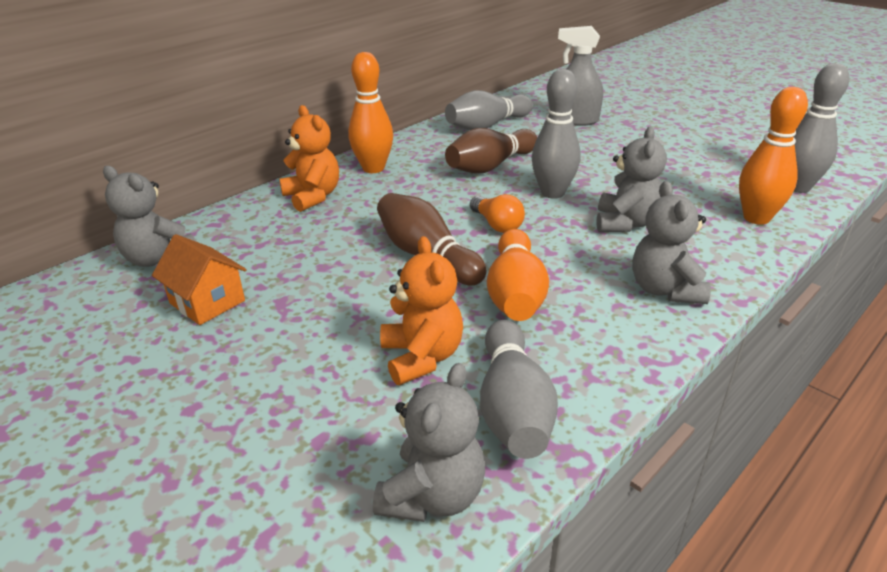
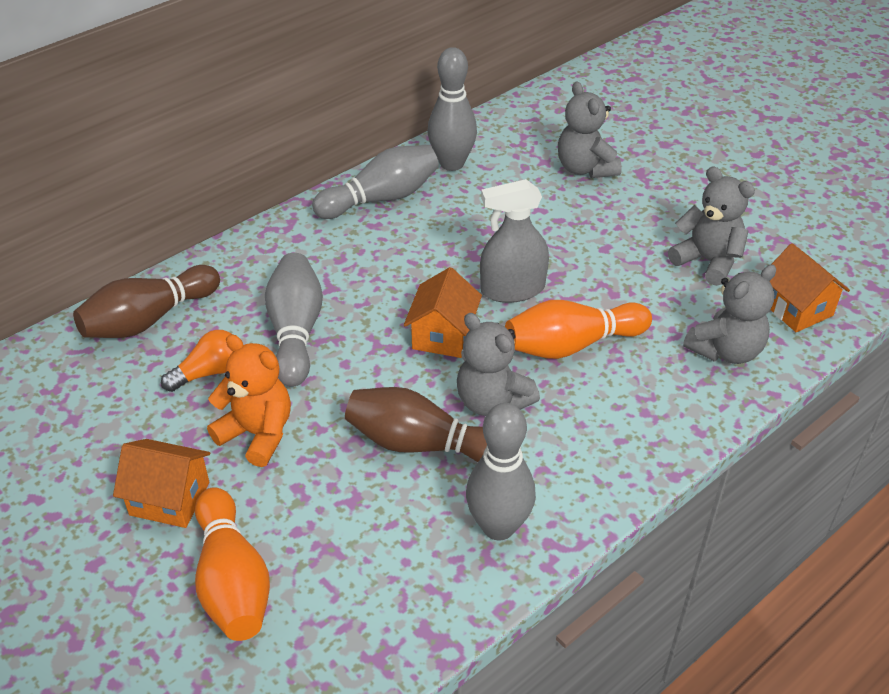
orange bowling pin: 3 -> 2
orange house: 1 -> 3
orange teddy bear: 2 -> 1

